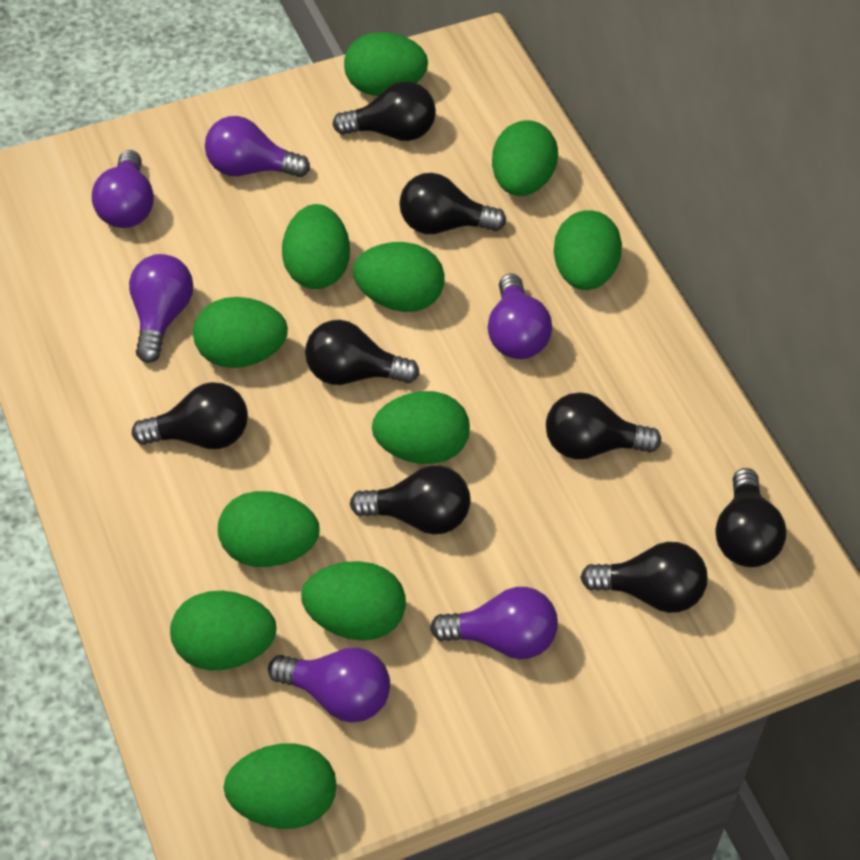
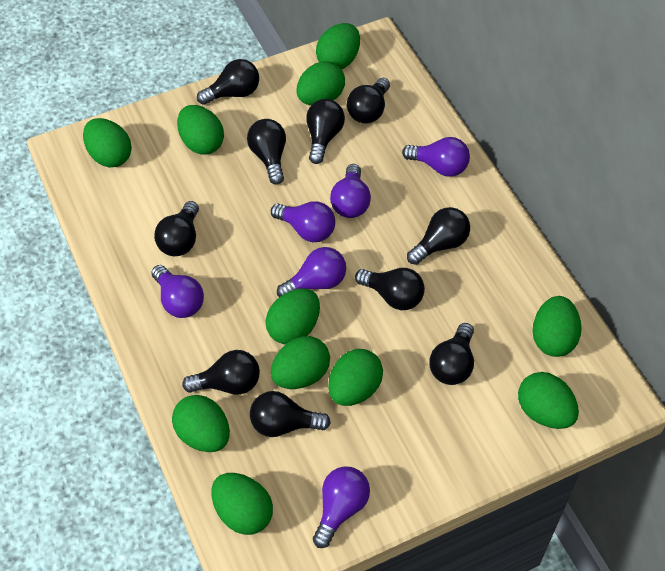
black light bulb: 8 -> 10

